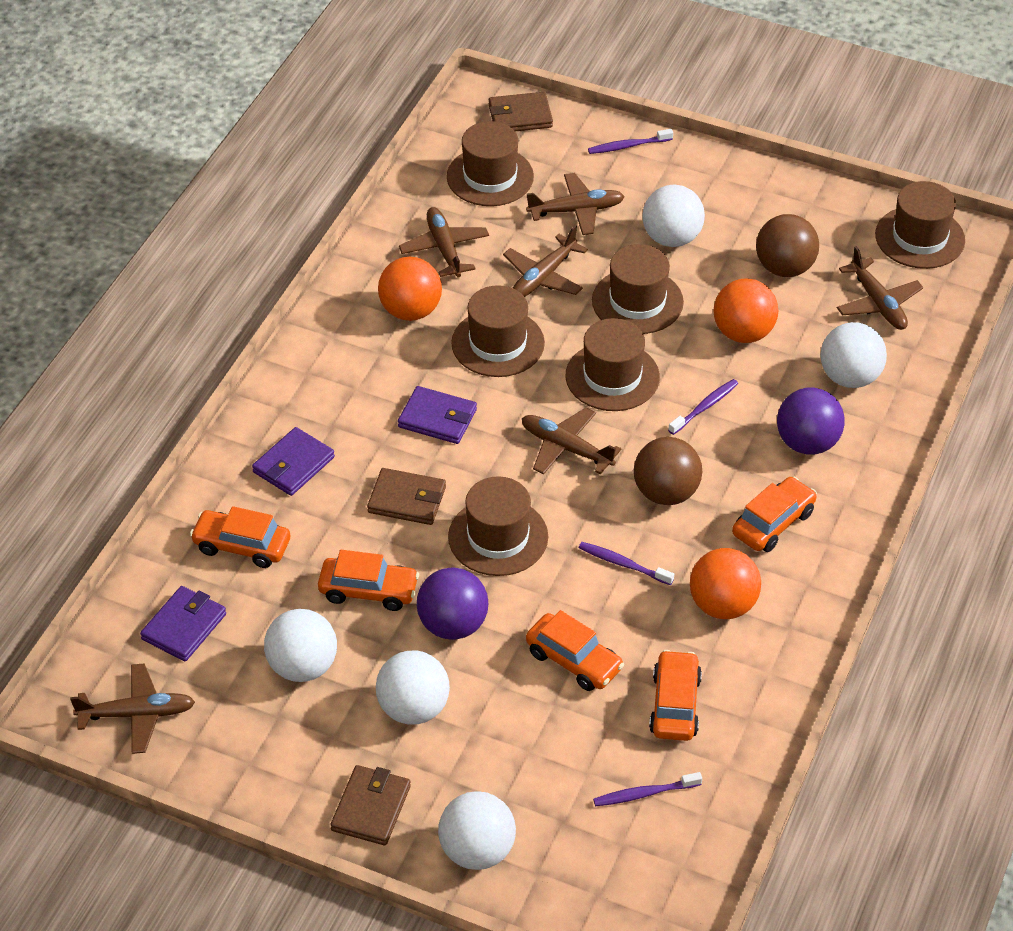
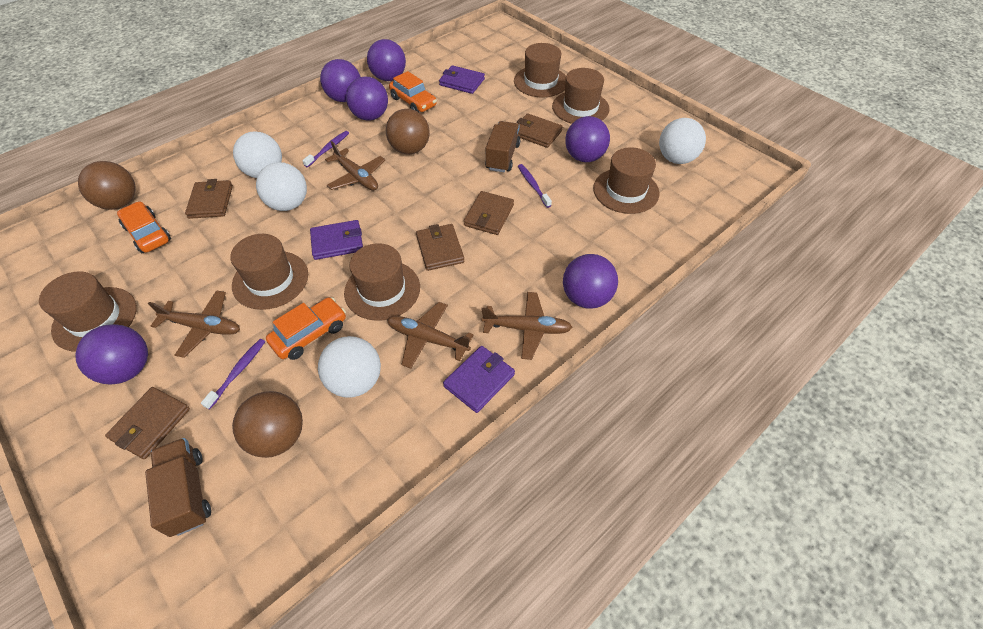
brown ball: 2 -> 3
brown plane: 6 -> 4
brown truck: 0 -> 2
brown wallet: 3 -> 5
orange ball: 3 -> 0
orange car: 5 -> 3
purple ball: 2 -> 6
purple toothbrush: 4 -> 3
white ball: 5 -> 4

